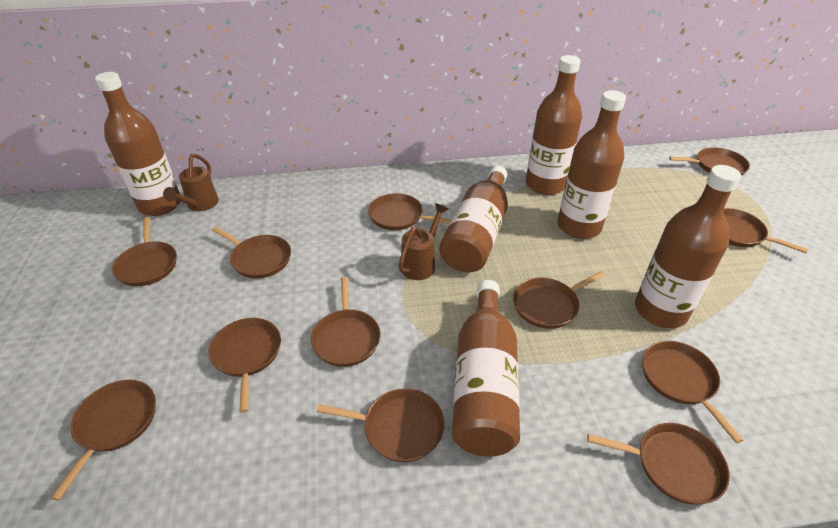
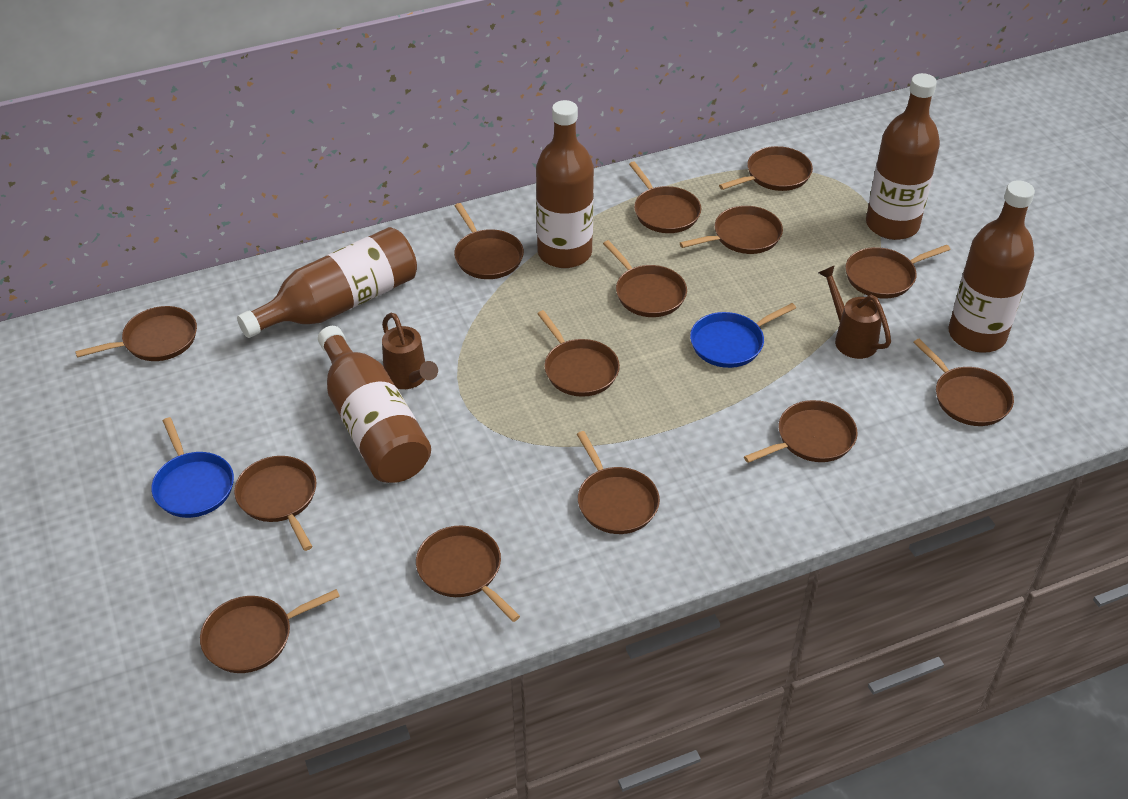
blue pan: 0 -> 2
brown bottle: 6 -> 5
brown pan: 12 -> 14

